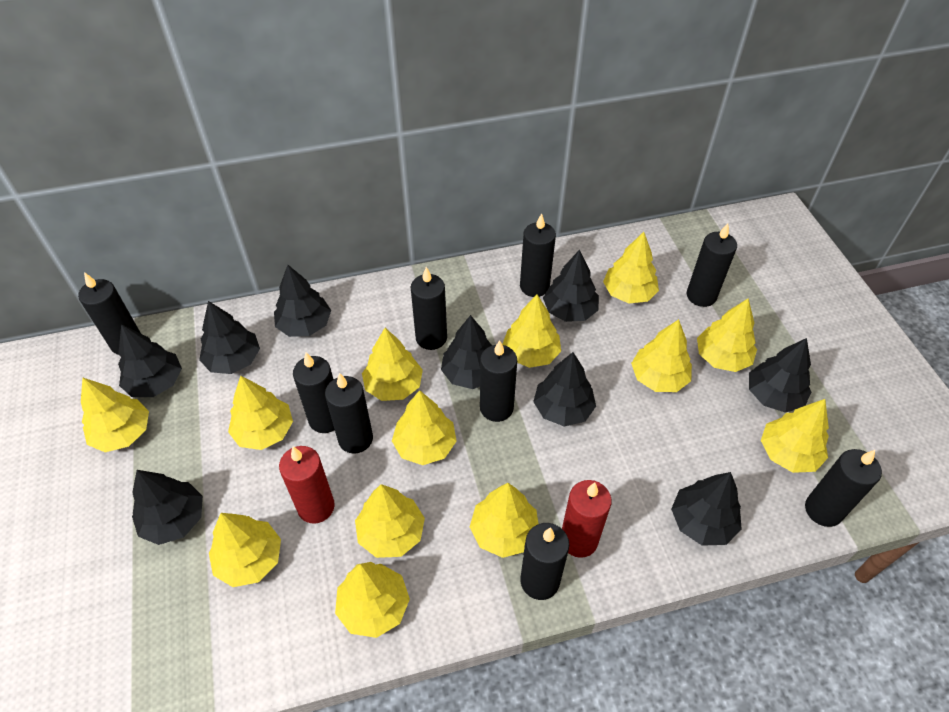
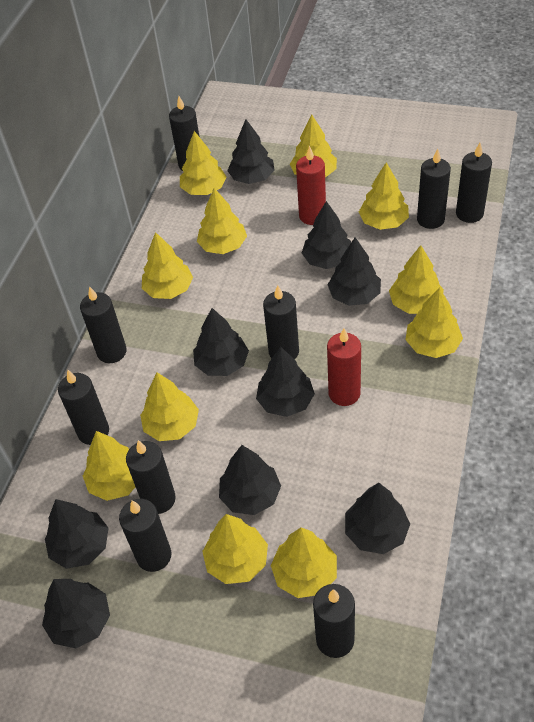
yellow tree: 13 -> 11

